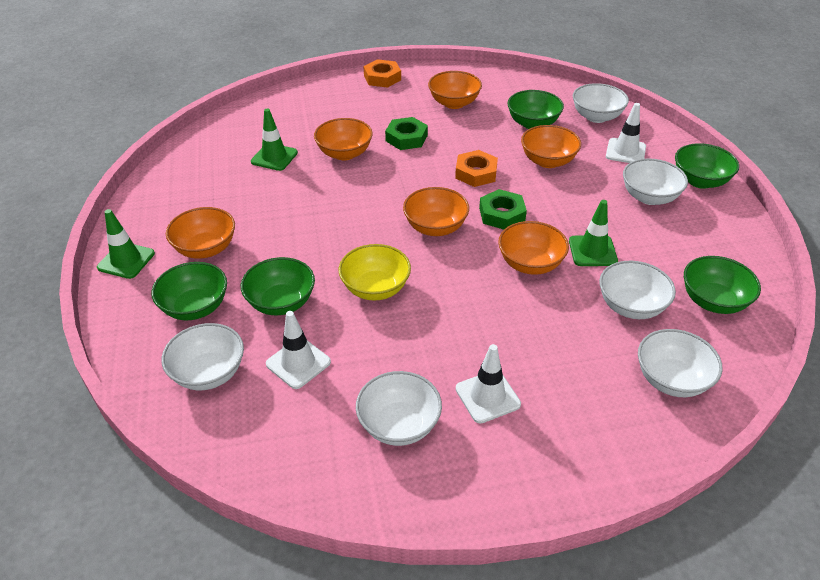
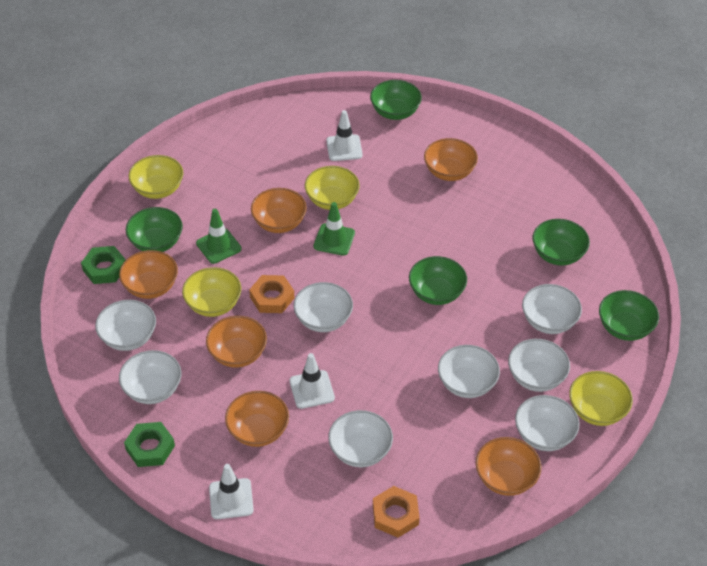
green traffic cone: 3 -> 2
white bowl: 6 -> 8
yellow bowl: 1 -> 4

